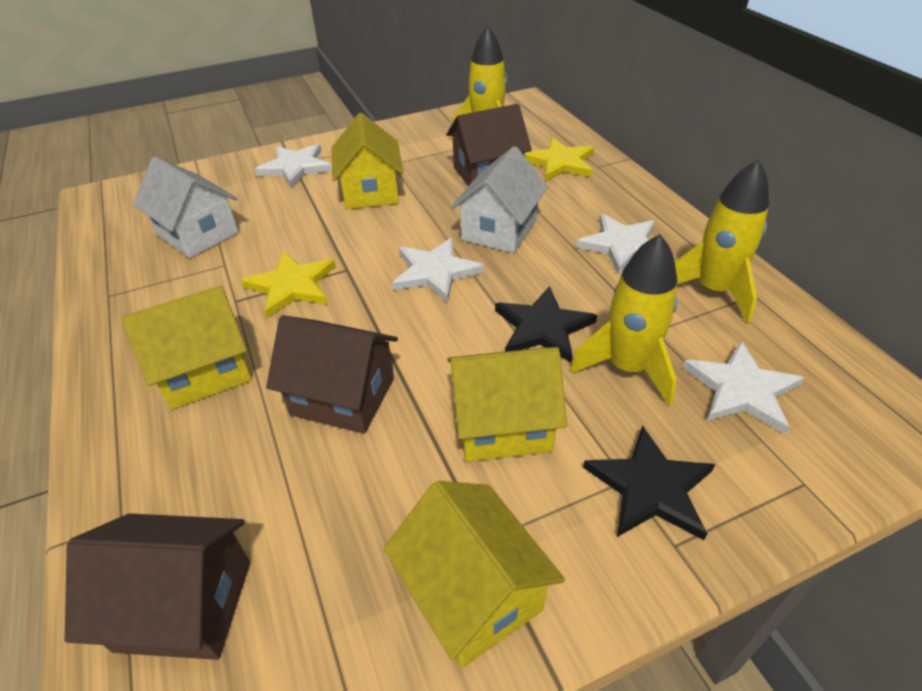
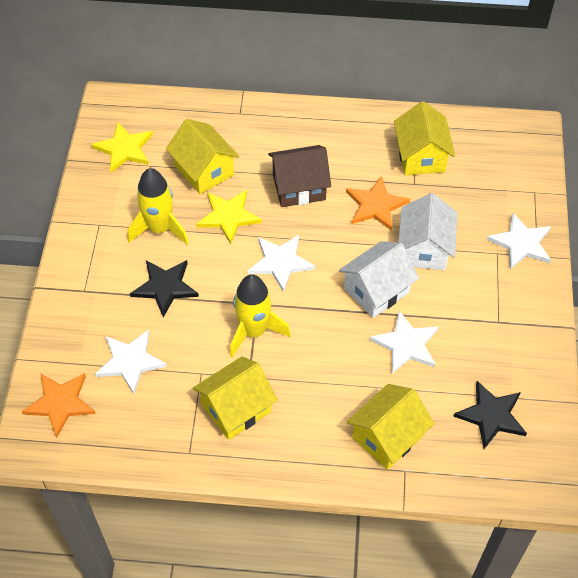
brown house: 3 -> 1
orange star: 0 -> 2
yellow rocket: 3 -> 2

